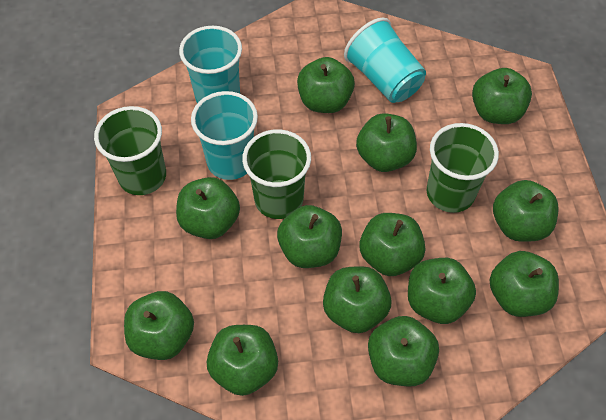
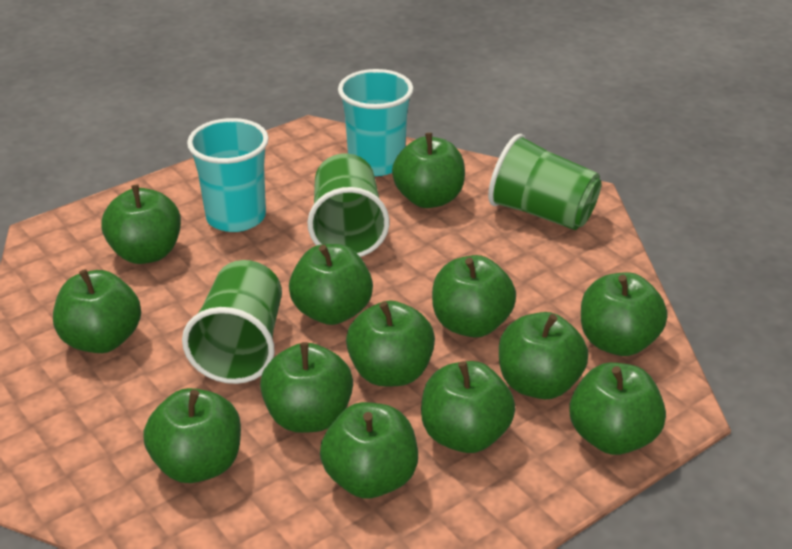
turquoise cup: 3 -> 2

